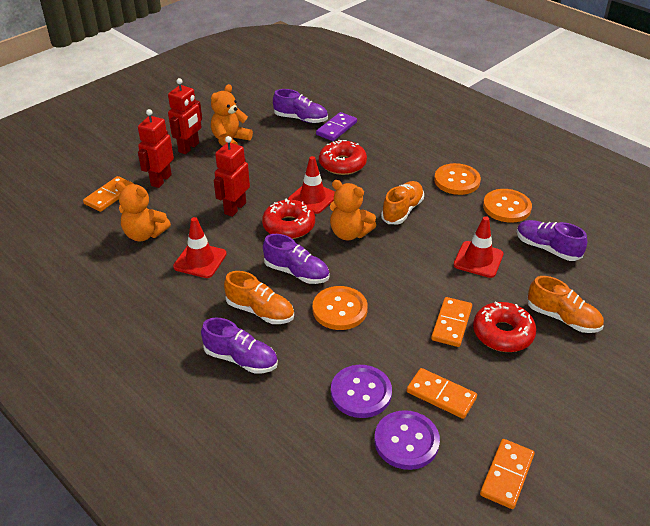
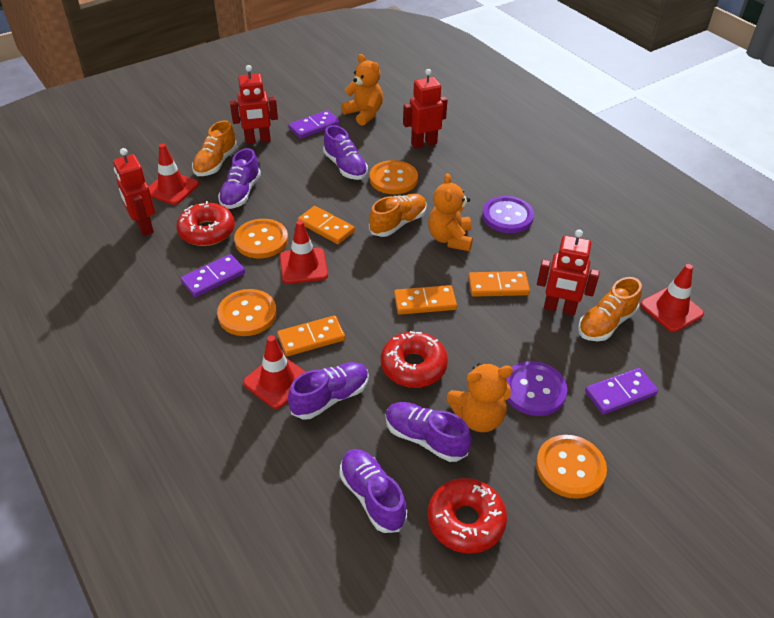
orange button: 3 -> 4
purple domino: 1 -> 3
purple shoe: 4 -> 5
red robot: 3 -> 4
red traffic cone: 3 -> 4

